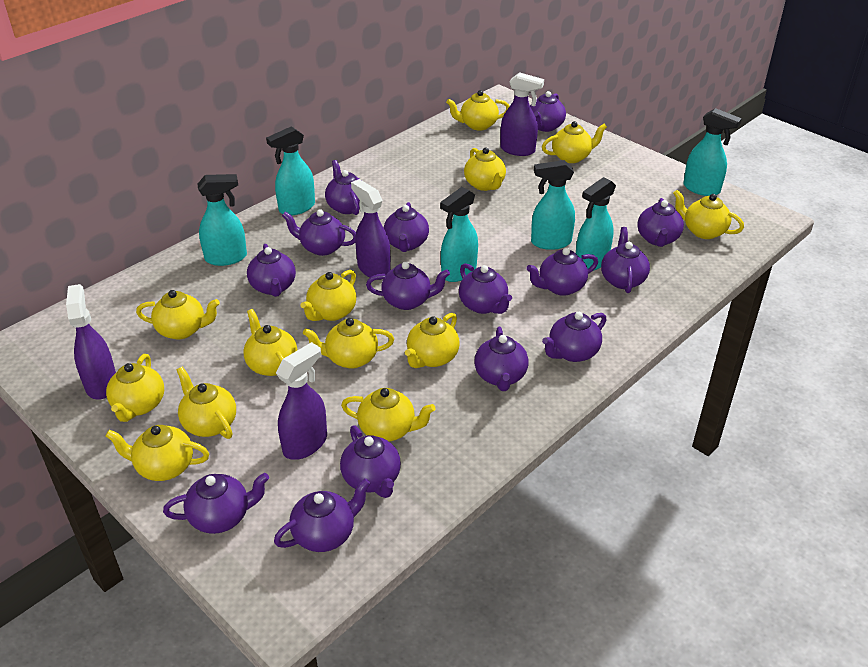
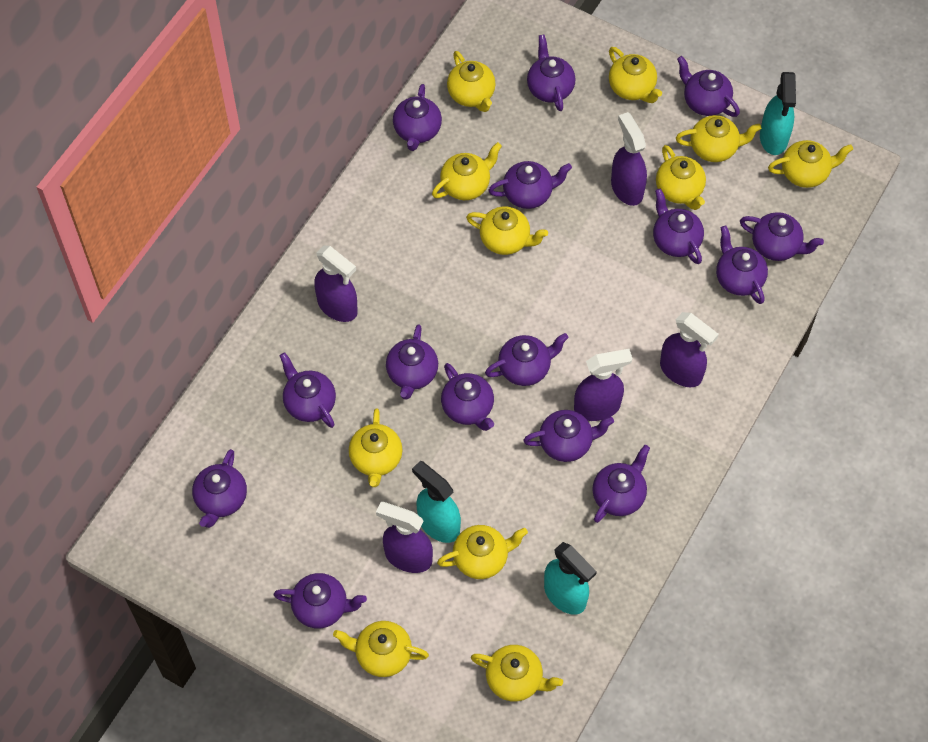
purple spray bottle: 4 -> 5
turquoise spray bottle: 6 -> 3
yellow teapot: 13 -> 11

